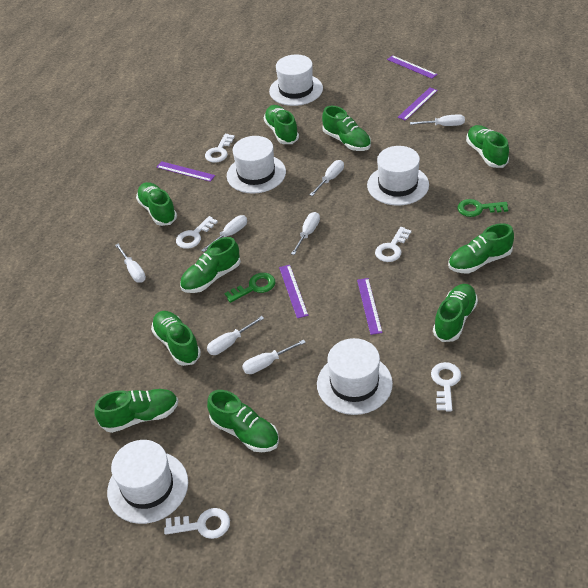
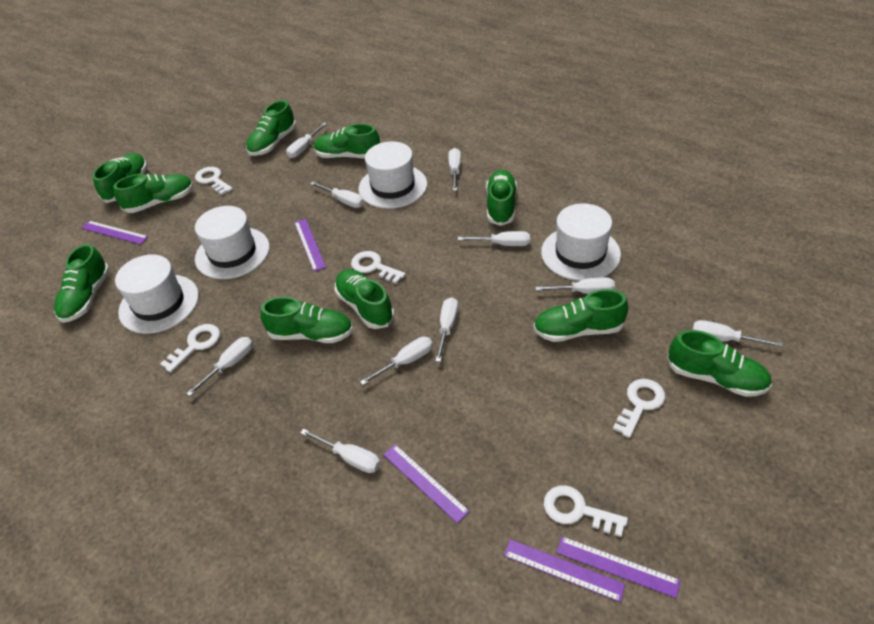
green key: 2 -> 0
white hat: 5 -> 4
white screwdriver: 7 -> 10

